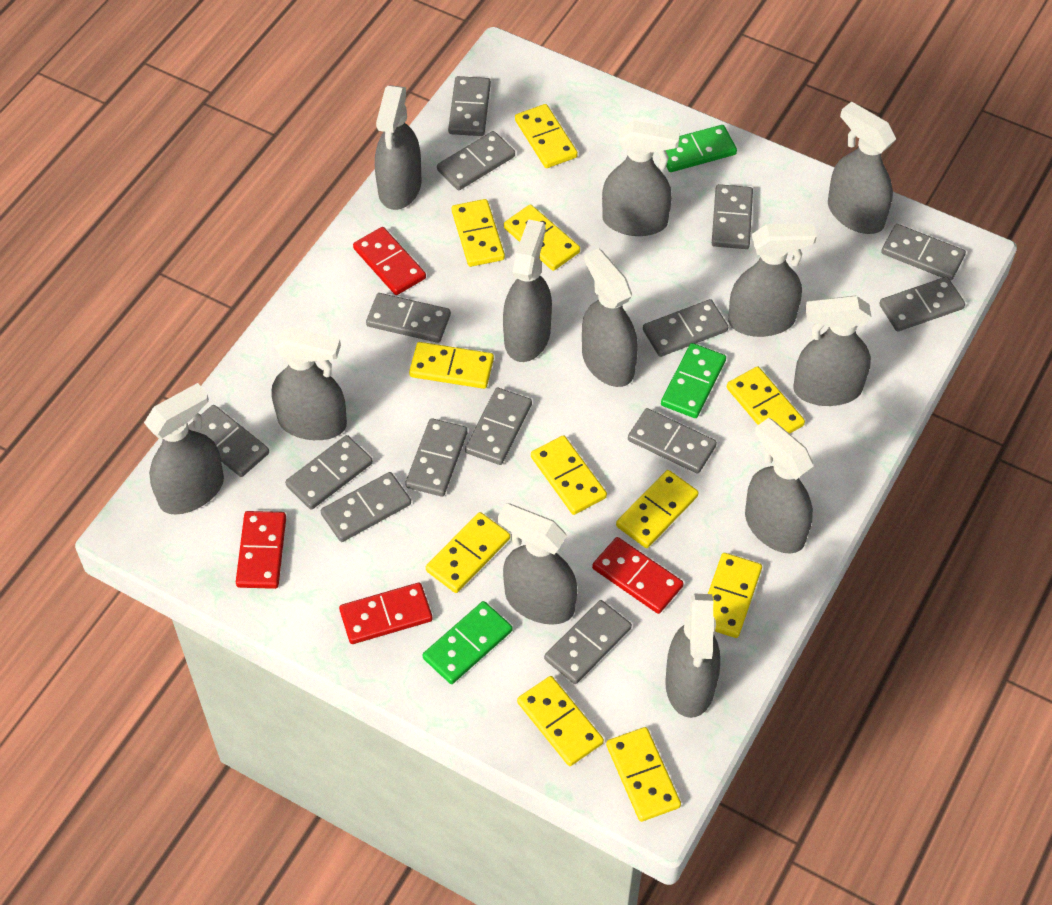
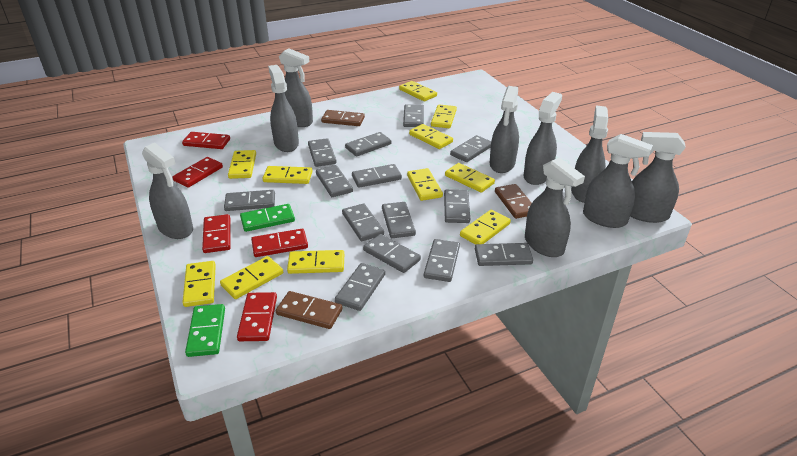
brown domino: 0 -> 3
green domino: 3 -> 2
grey spray bottle: 12 -> 9
red domino: 4 -> 5

